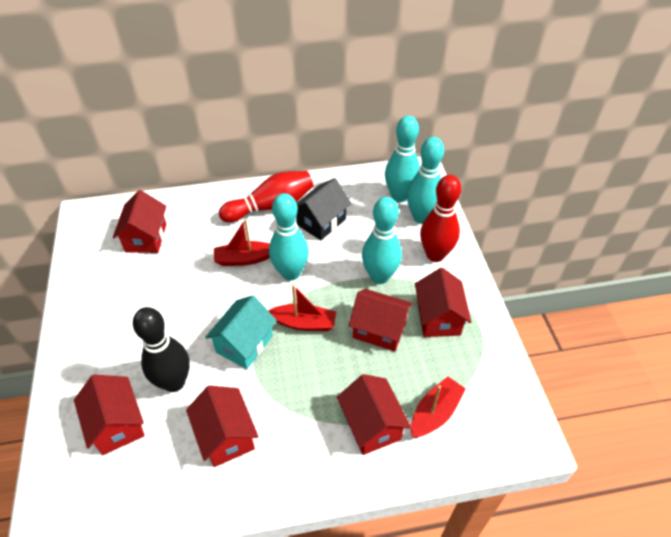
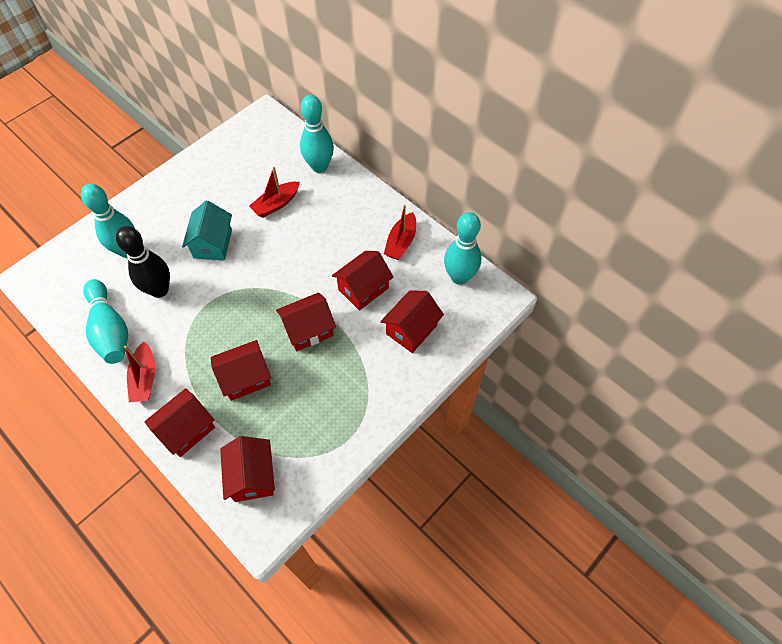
black house: 1 -> 0
red bowling pin: 2 -> 0

